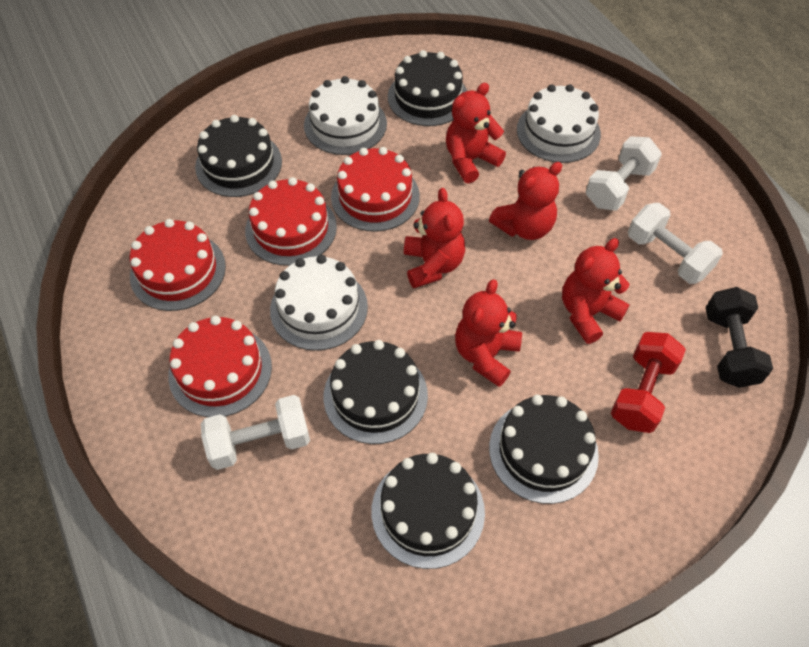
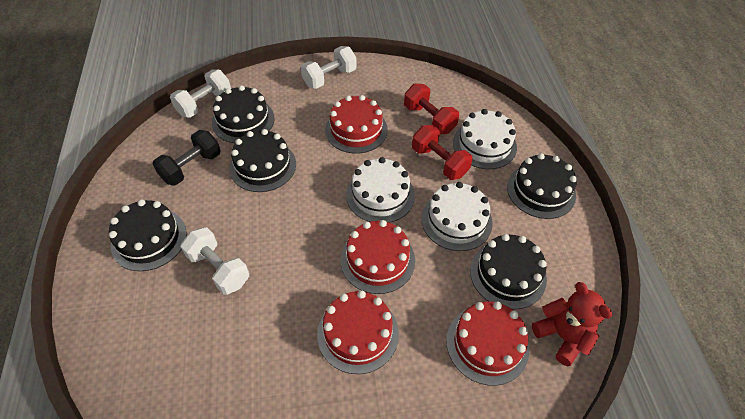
red dumbbell: 1 -> 2
red teddy bear: 5 -> 1

